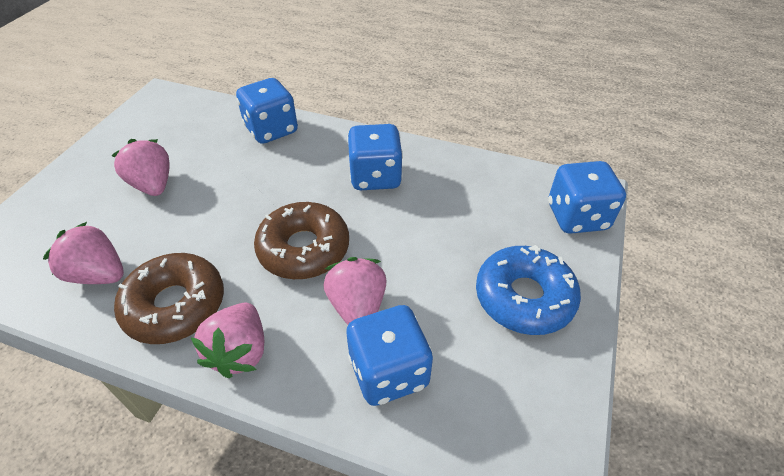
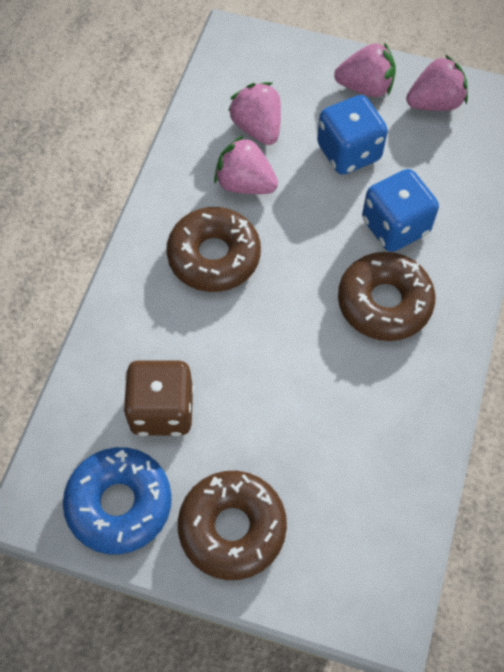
blue dice: 4 -> 2
brown dice: 0 -> 1
brown donut: 2 -> 3

